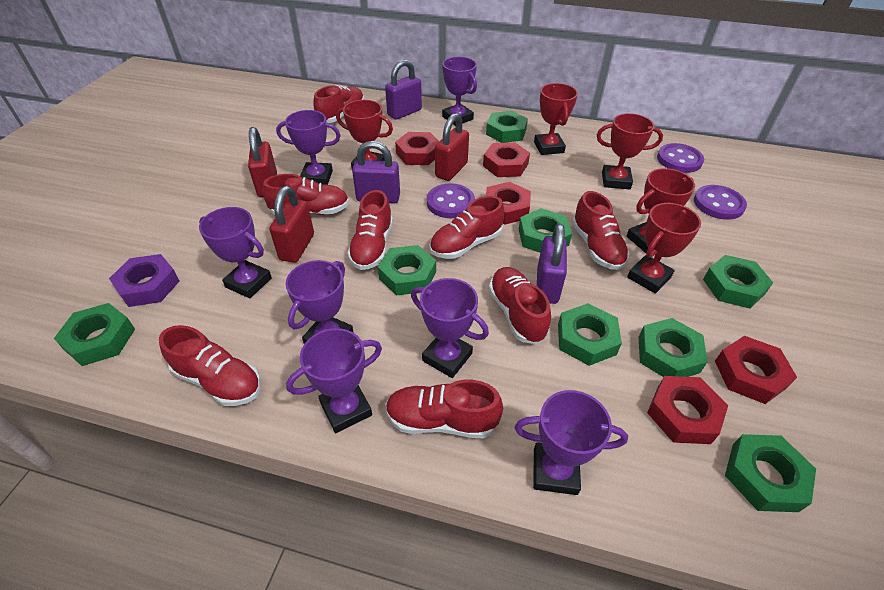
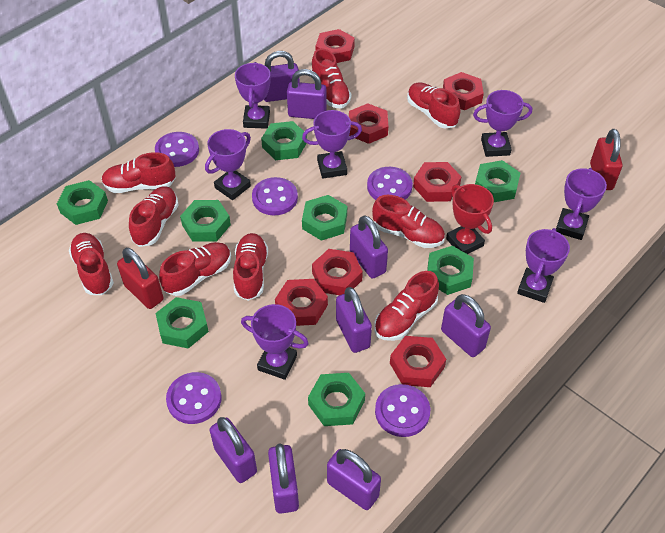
purple button: 3 -> 5
purple nut: 1 -> 0
purple padlock: 3 -> 8
red nut: 5 -> 7
red padlock: 3 -> 2
red shoe: 8 -> 9
red trophy: 5 -> 1

